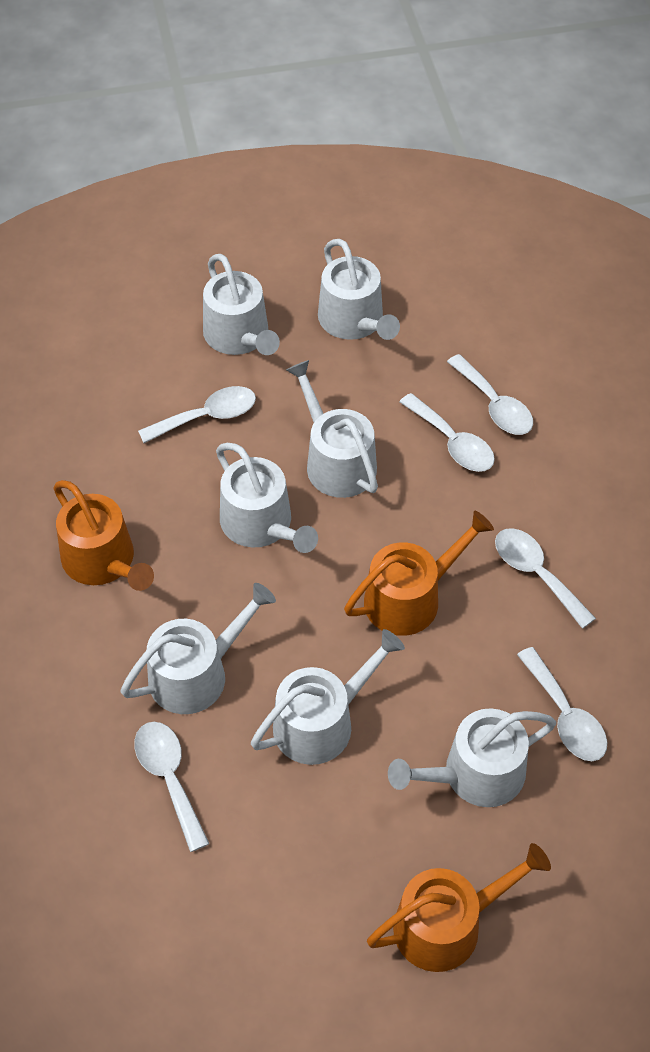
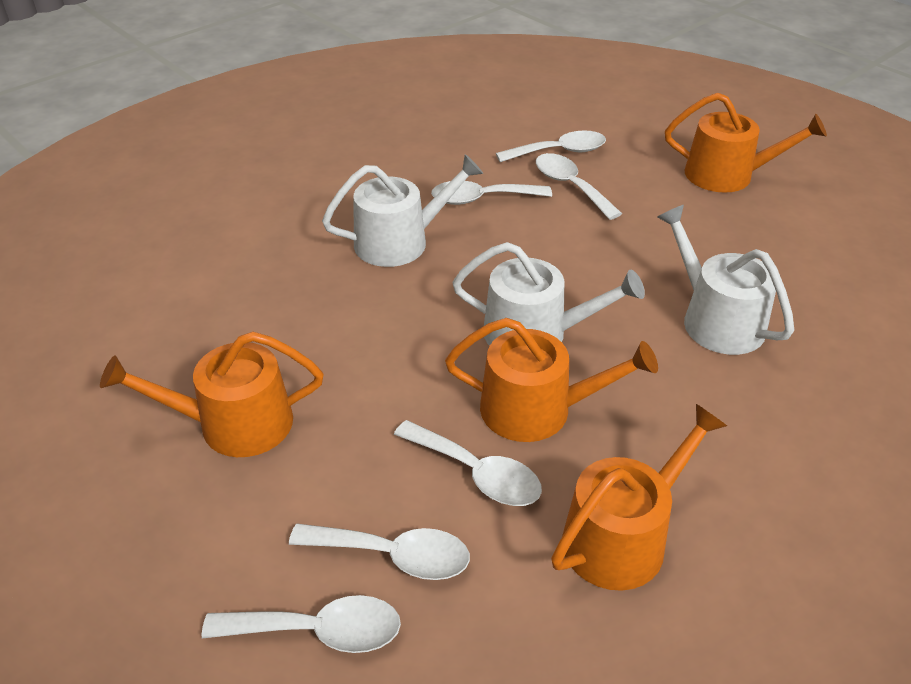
orange watering can: 3 -> 4
white watering can: 7 -> 3

